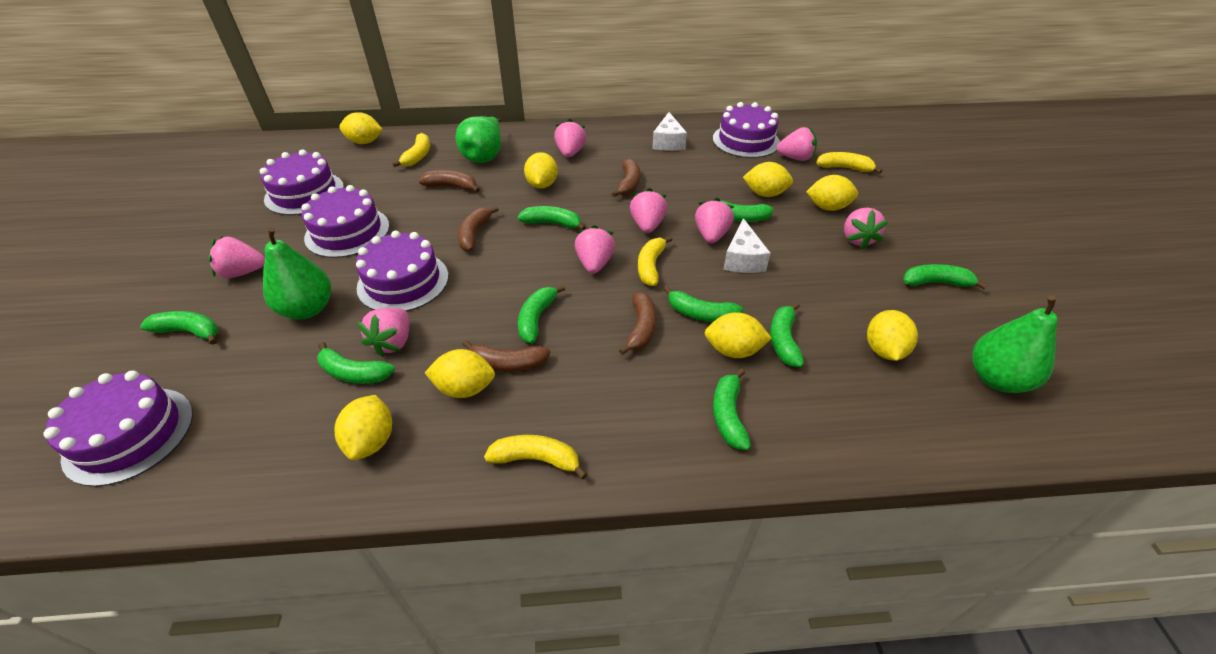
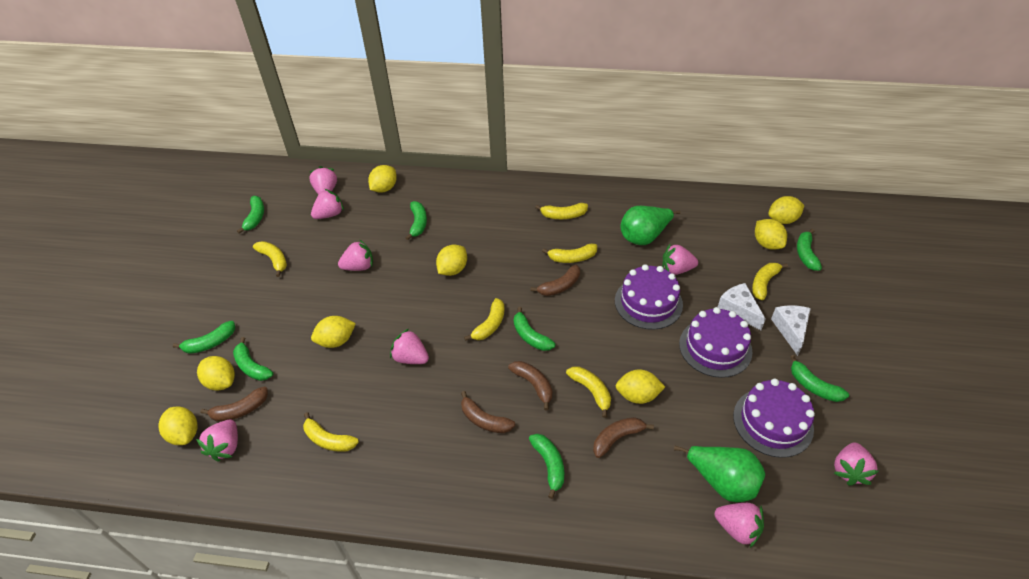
green banana: 9 -> 8
green pear: 3 -> 2
purple cake: 5 -> 3
yellow banana: 4 -> 7

